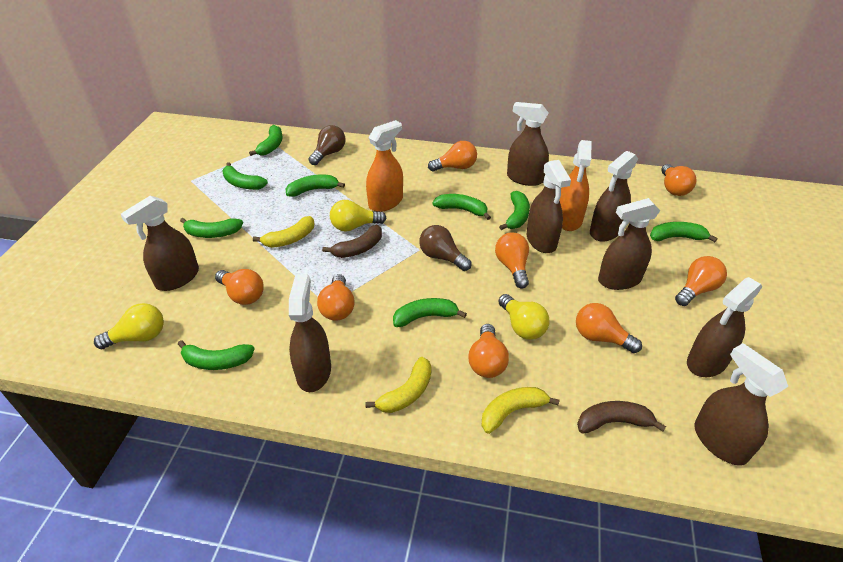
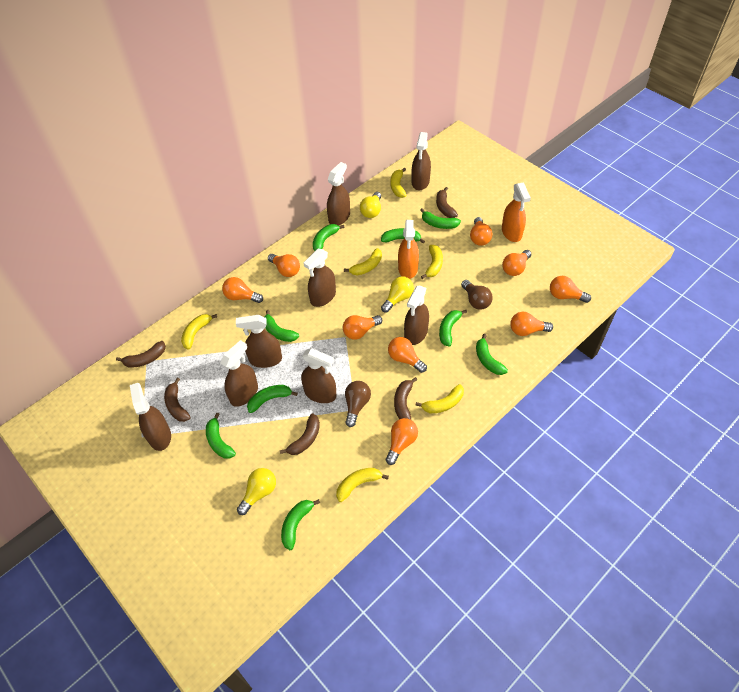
brown banana: 2 -> 5
orange light bulb: 8 -> 9
yellow banana: 3 -> 6

